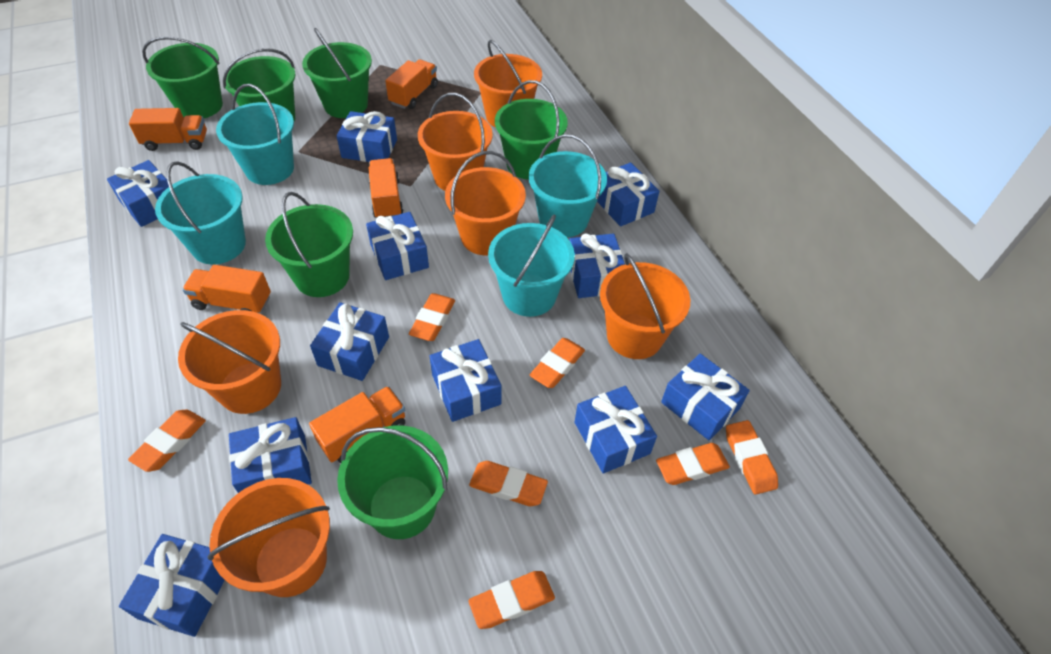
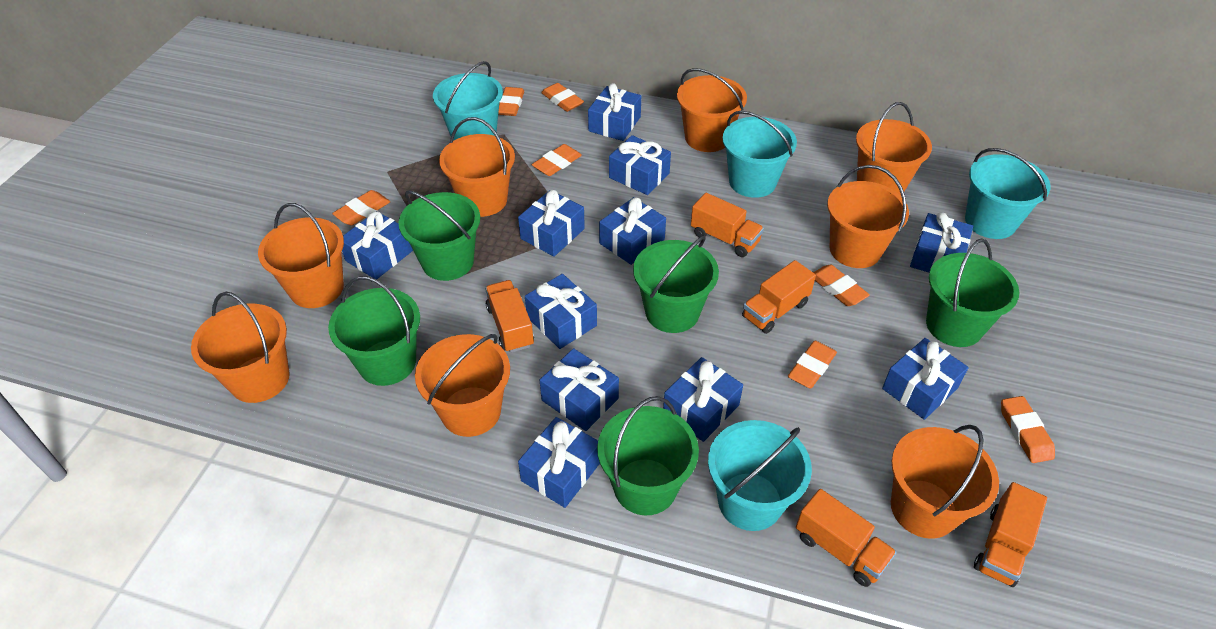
green bucket: 6 -> 5
orange bucket: 6 -> 8

